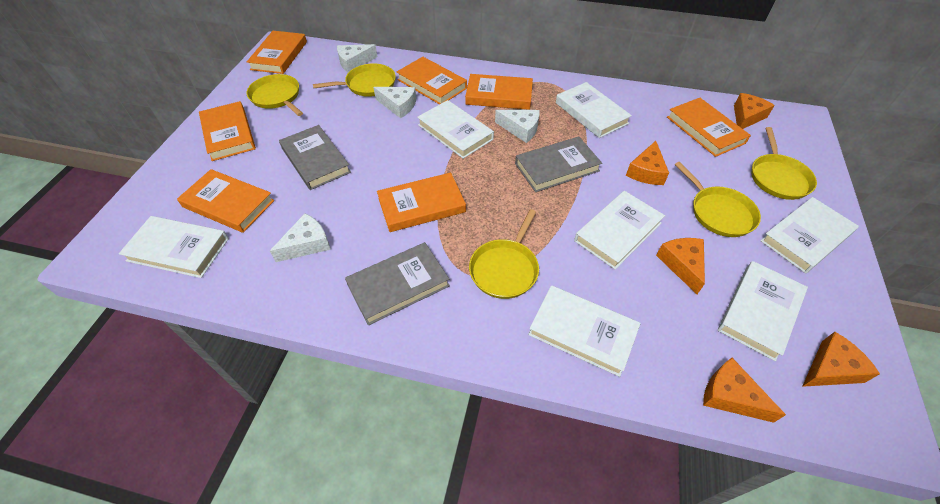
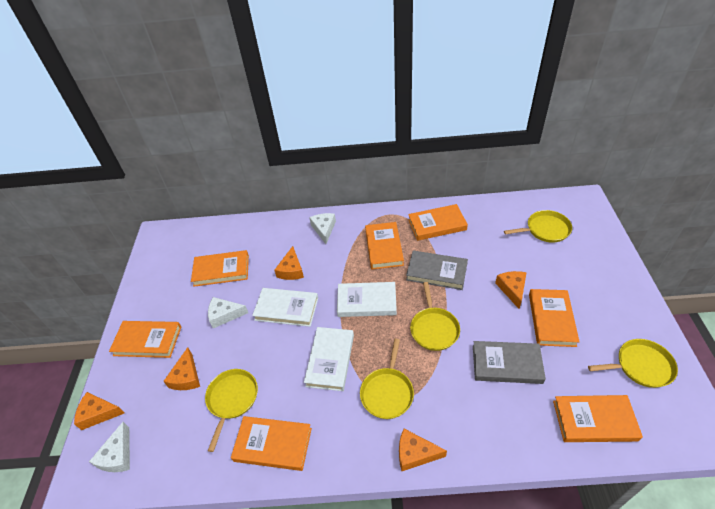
grey book: 3 -> 2
white book: 7 -> 3
white cheese: 4 -> 3

